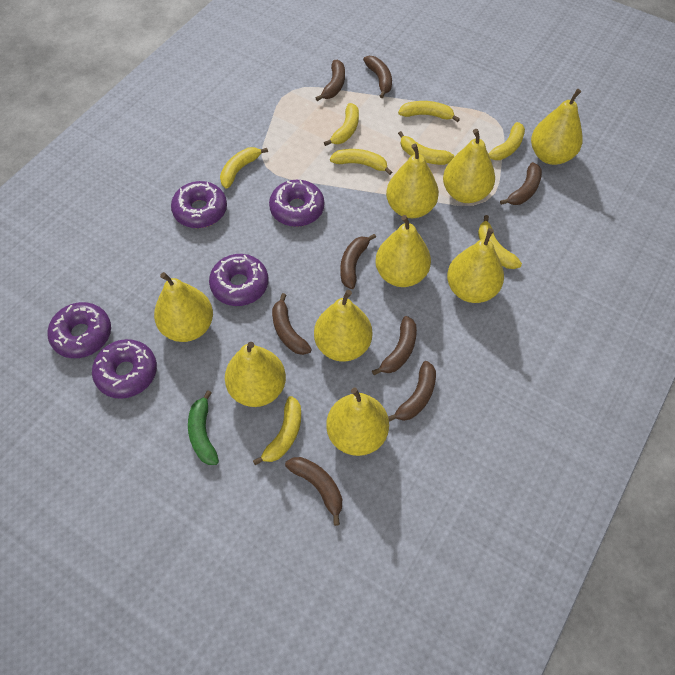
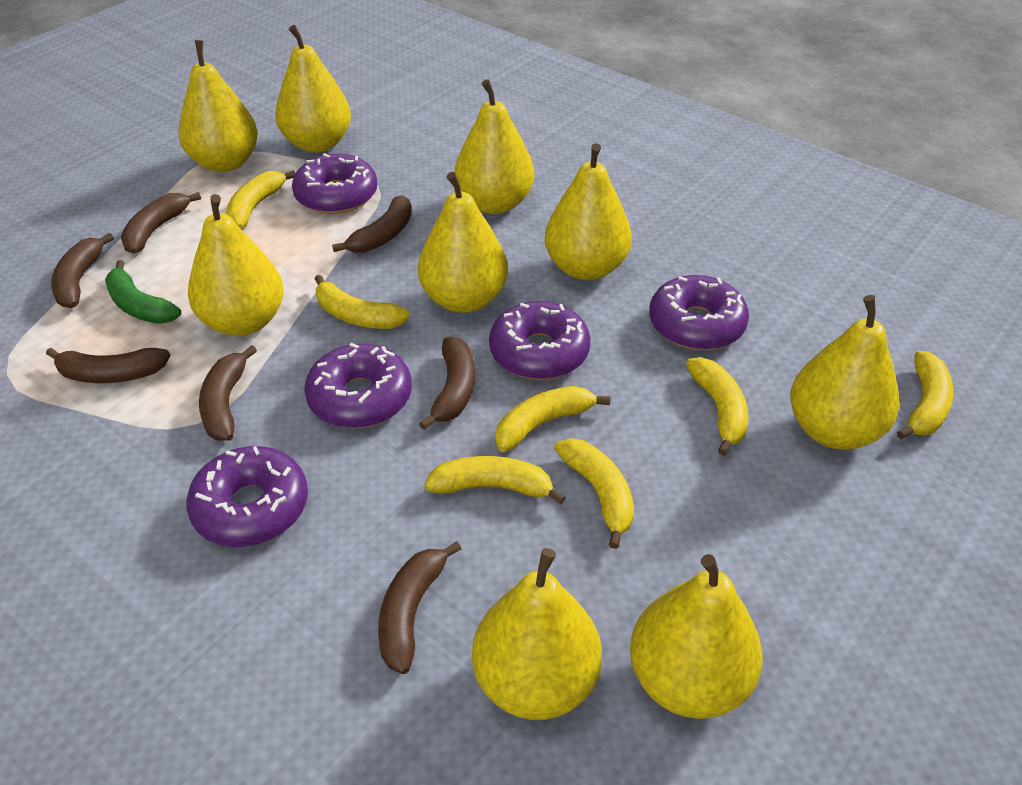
brown banana: 8 -> 7
yellow banana: 8 -> 7

